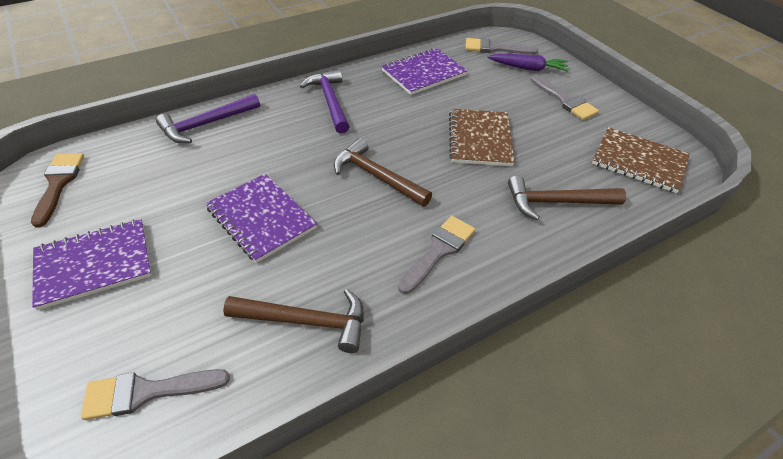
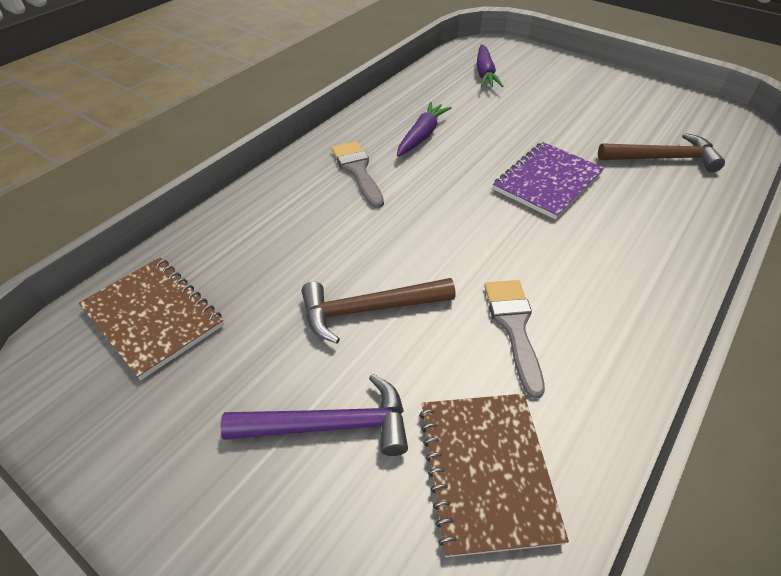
brown brush: 1 -> 0
brown hammer: 3 -> 2
grey brush: 4 -> 2
purple carrot: 1 -> 2
purple hammer: 2 -> 1
purple notebook: 3 -> 1

